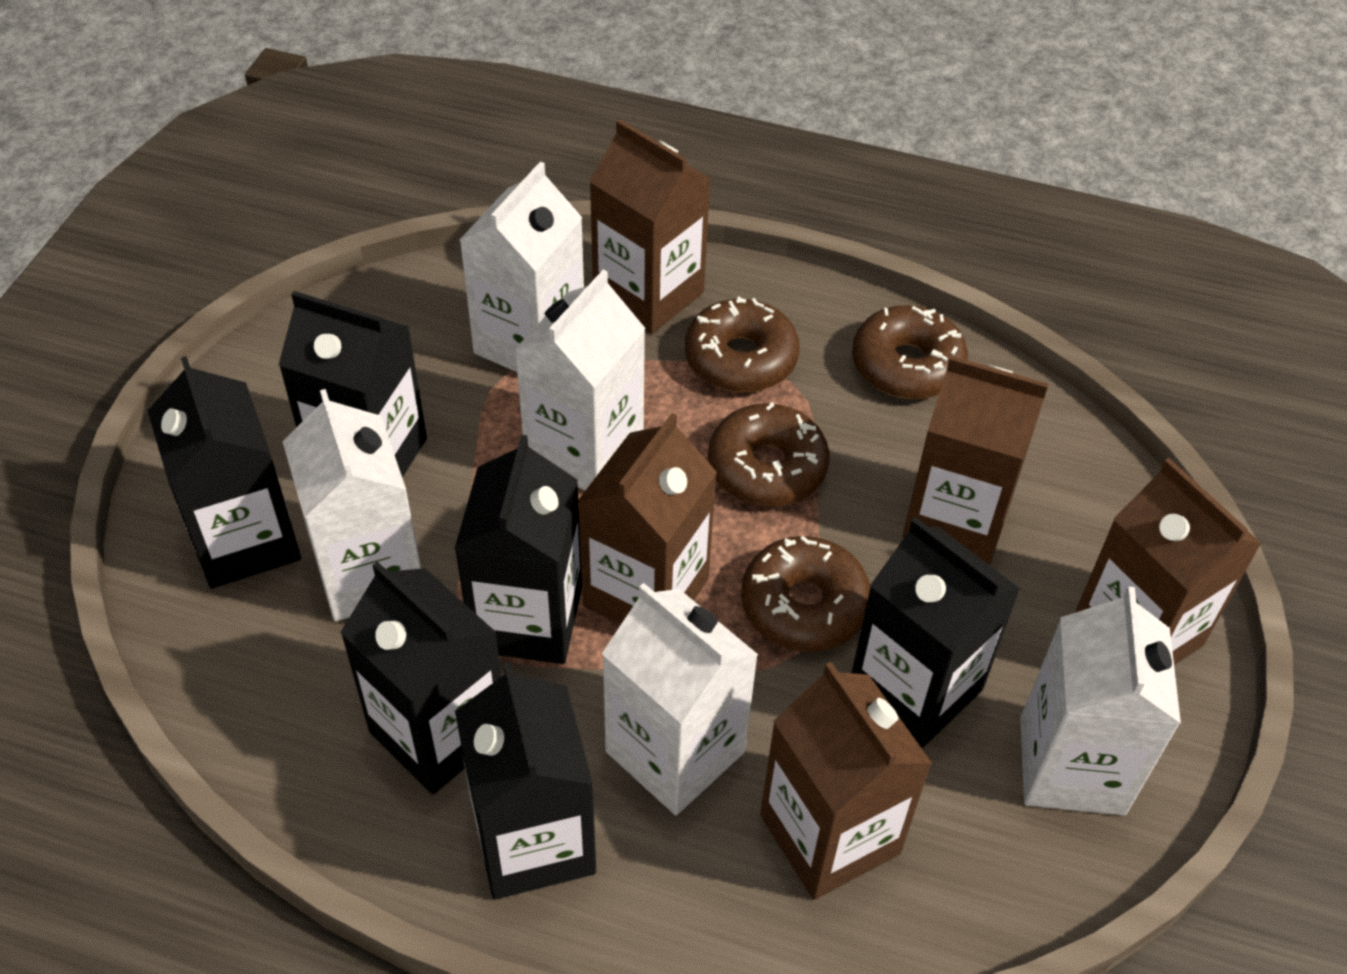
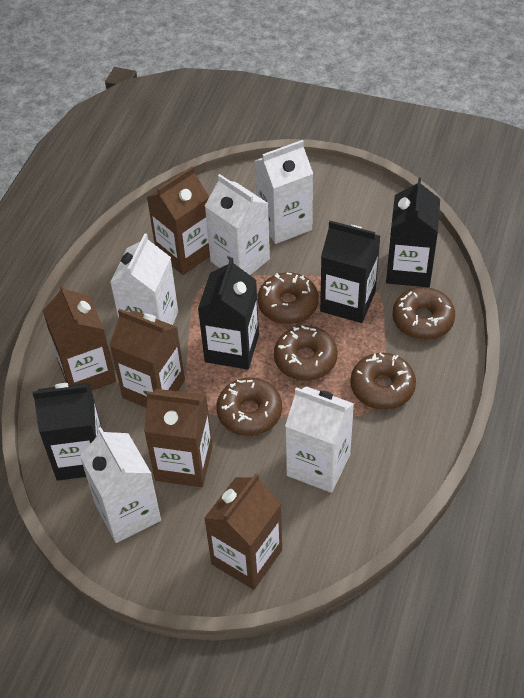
black carton: 6 -> 4
brown donut: 4 -> 5

